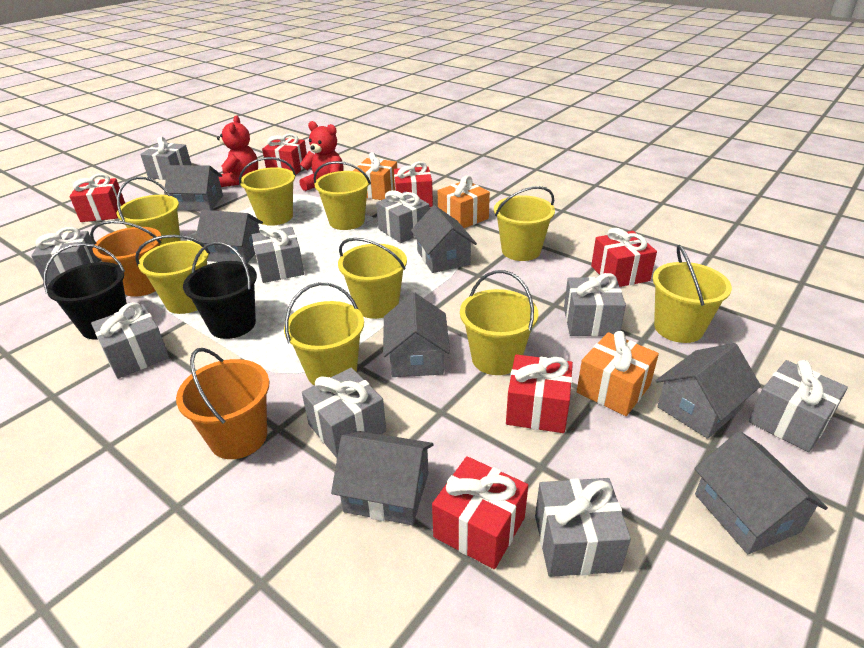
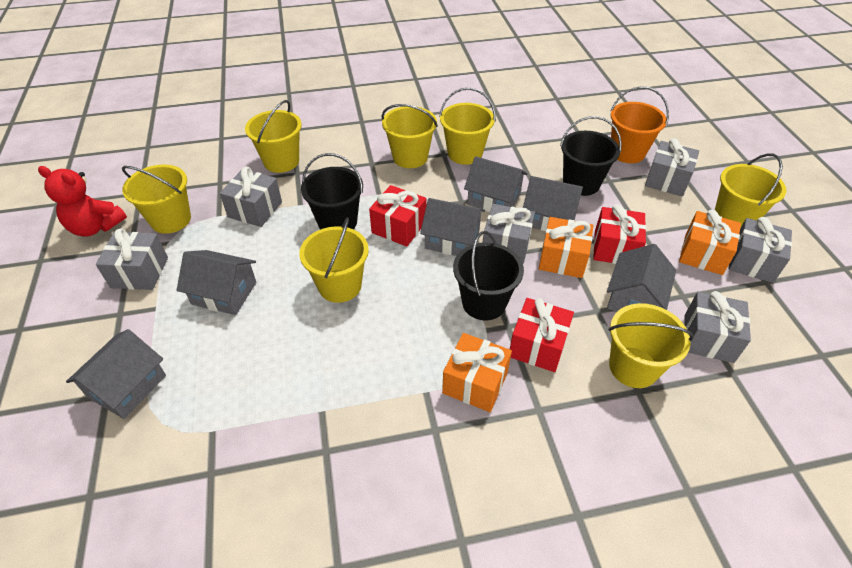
black bucket: 2 -> 3
grey gift: 9 -> 6
grey house: 7 -> 6
orange bucket: 2 -> 1
red gift: 6 -> 3
red teddy bear: 2 -> 1
yellow bucket: 9 -> 7

